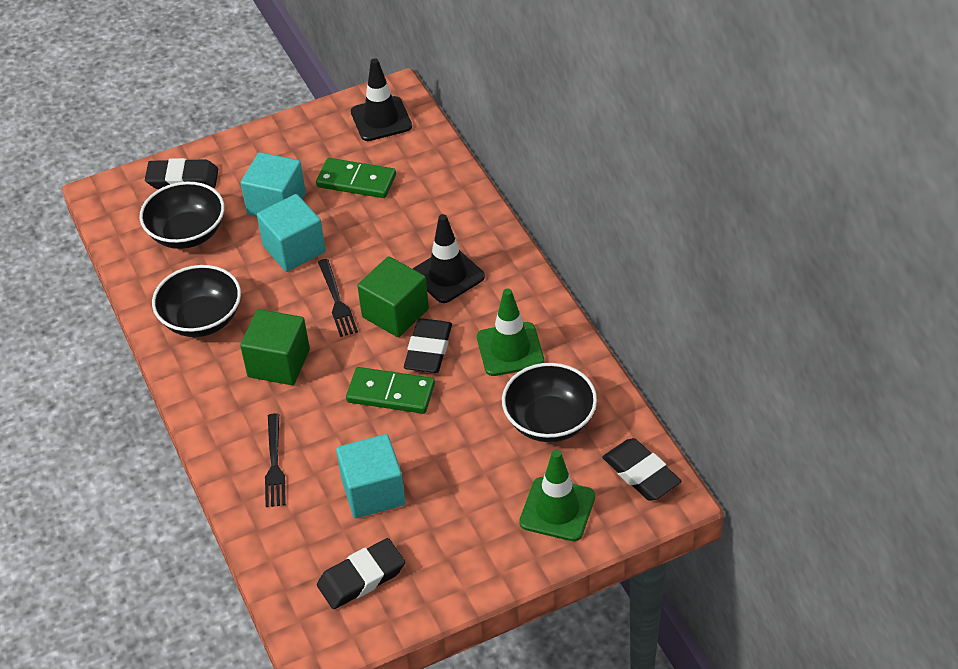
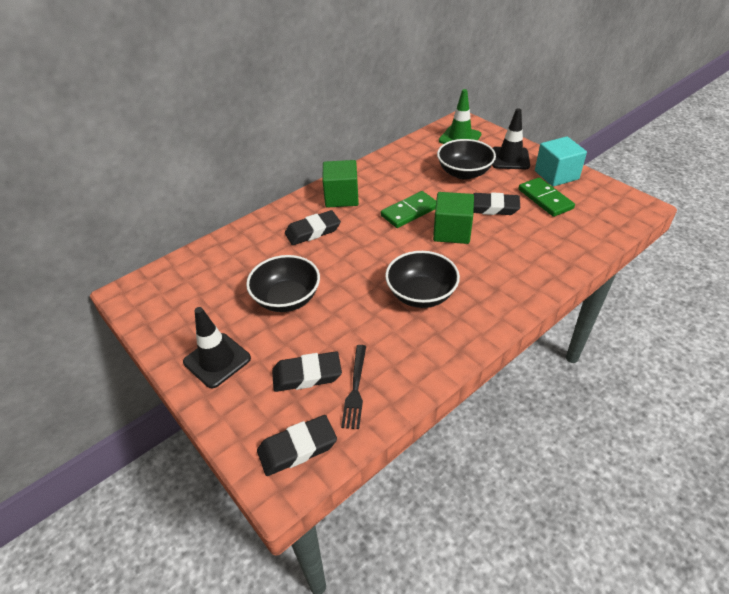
black fork: 2 -> 1
green traffic cone: 2 -> 1
turquoise cube: 3 -> 1

